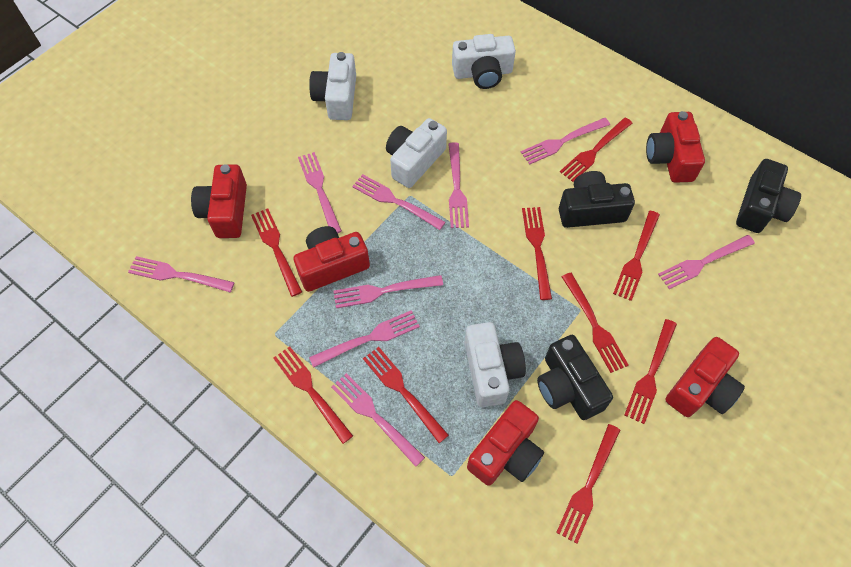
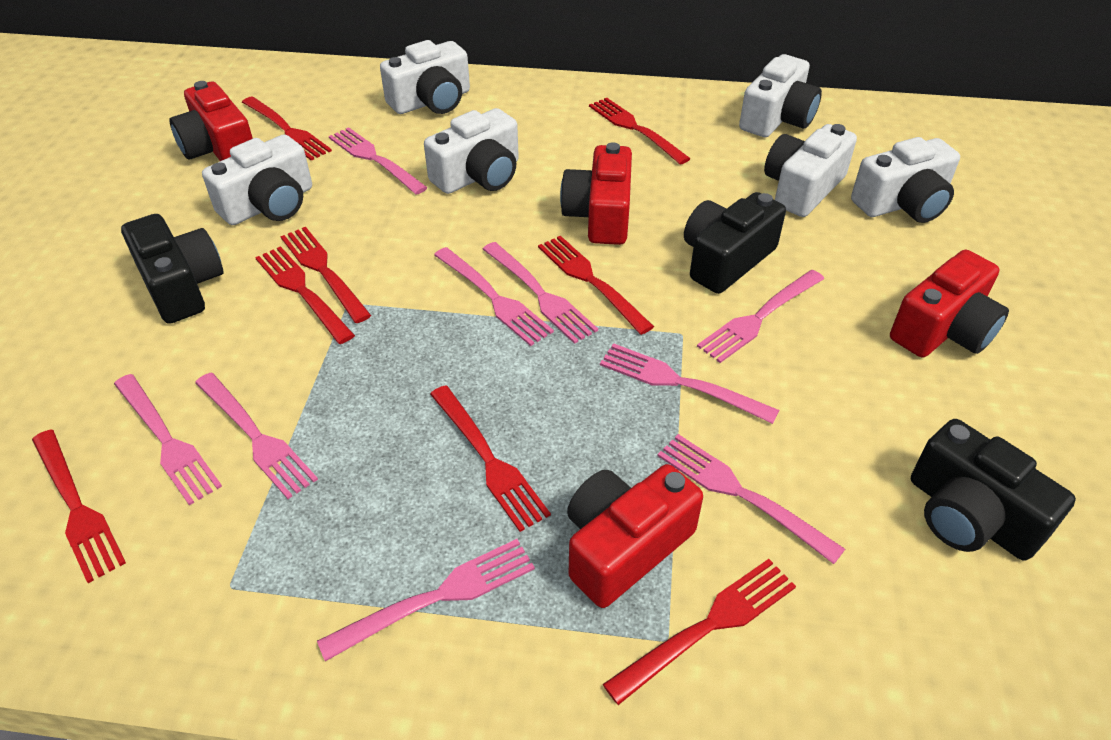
red camera: 5 -> 4
red fork: 9 -> 8
white camera: 4 -> 6

